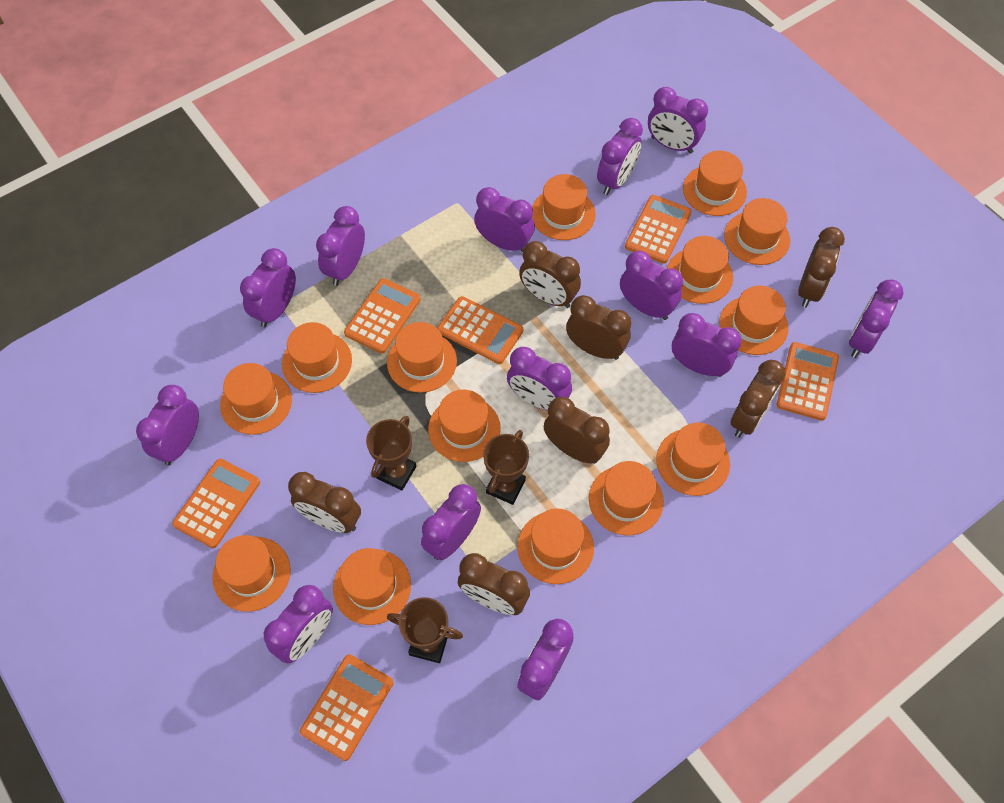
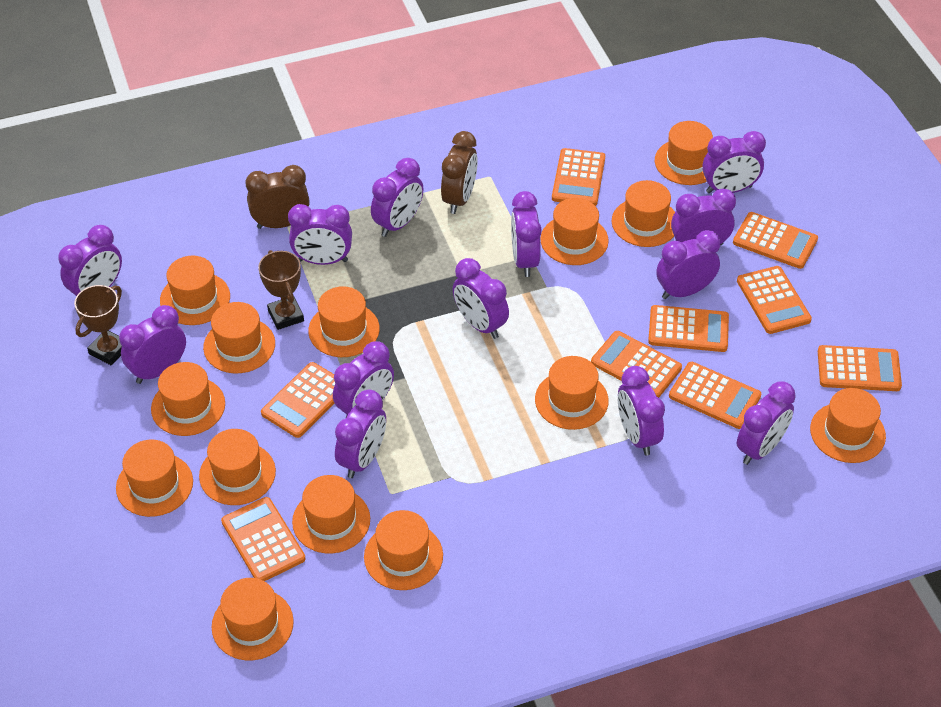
brown clock: 7 -> 2
brown trophy: 3 -> 2
orange calculator: 6 -> 9

